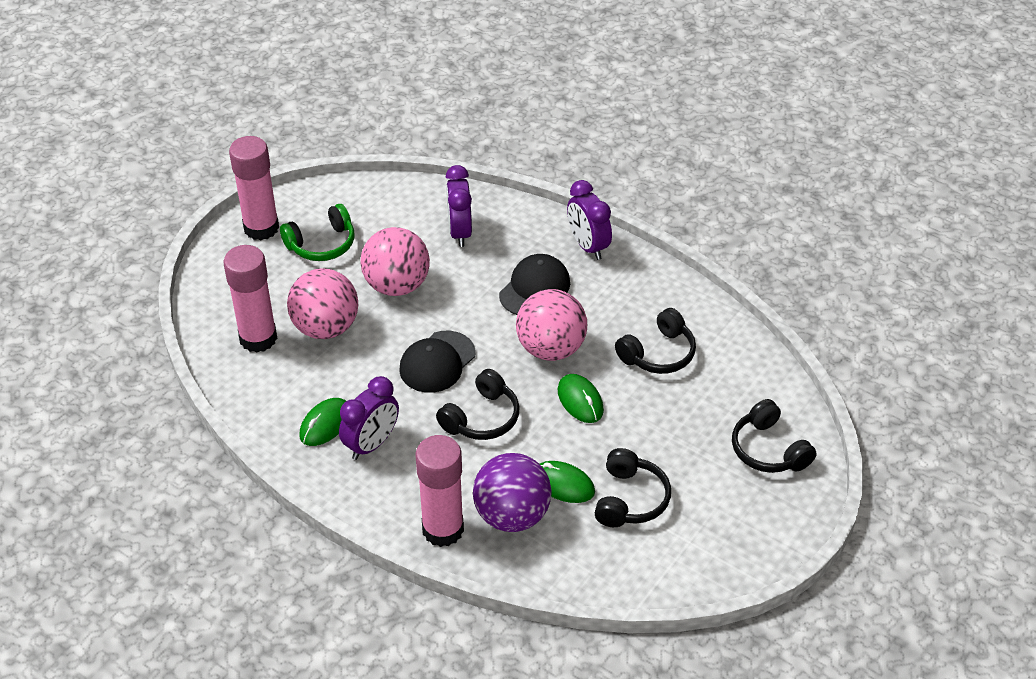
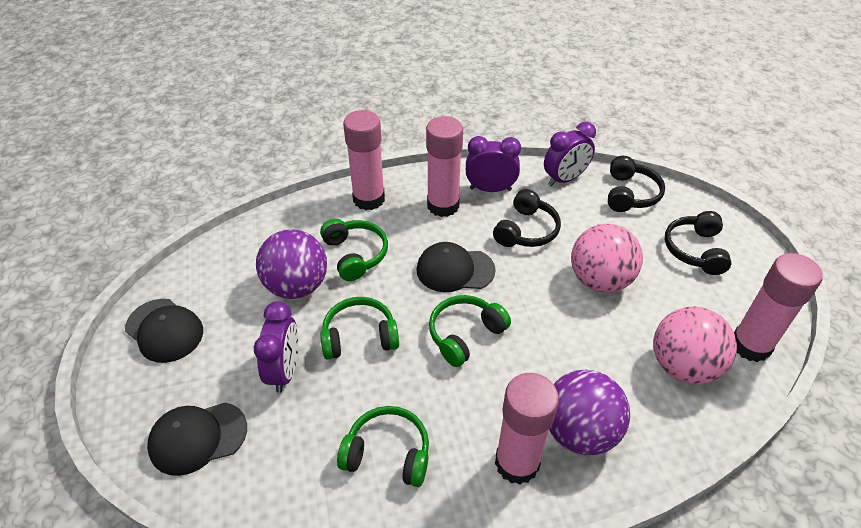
black cap: 2 -> 3
black headphones: 4 -> 3
green headphones: 1 -> 4
green mouse: 3 -> 0
pink ball: 3 -> 2
pink glue stick: 3 -> 4
purple ball: 1 -> 2

